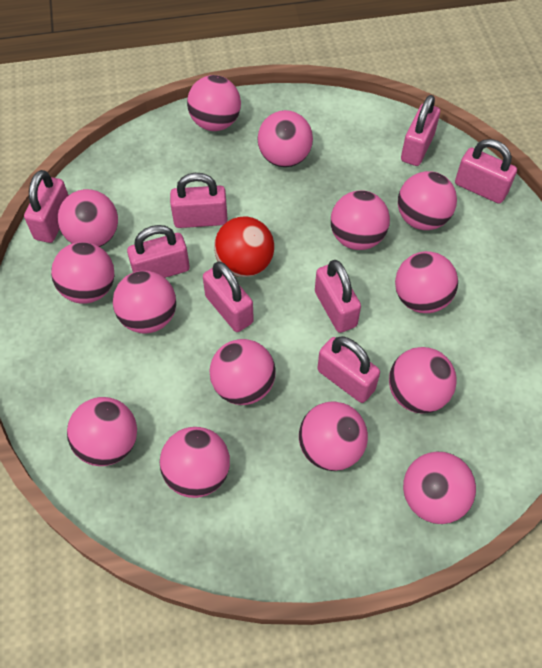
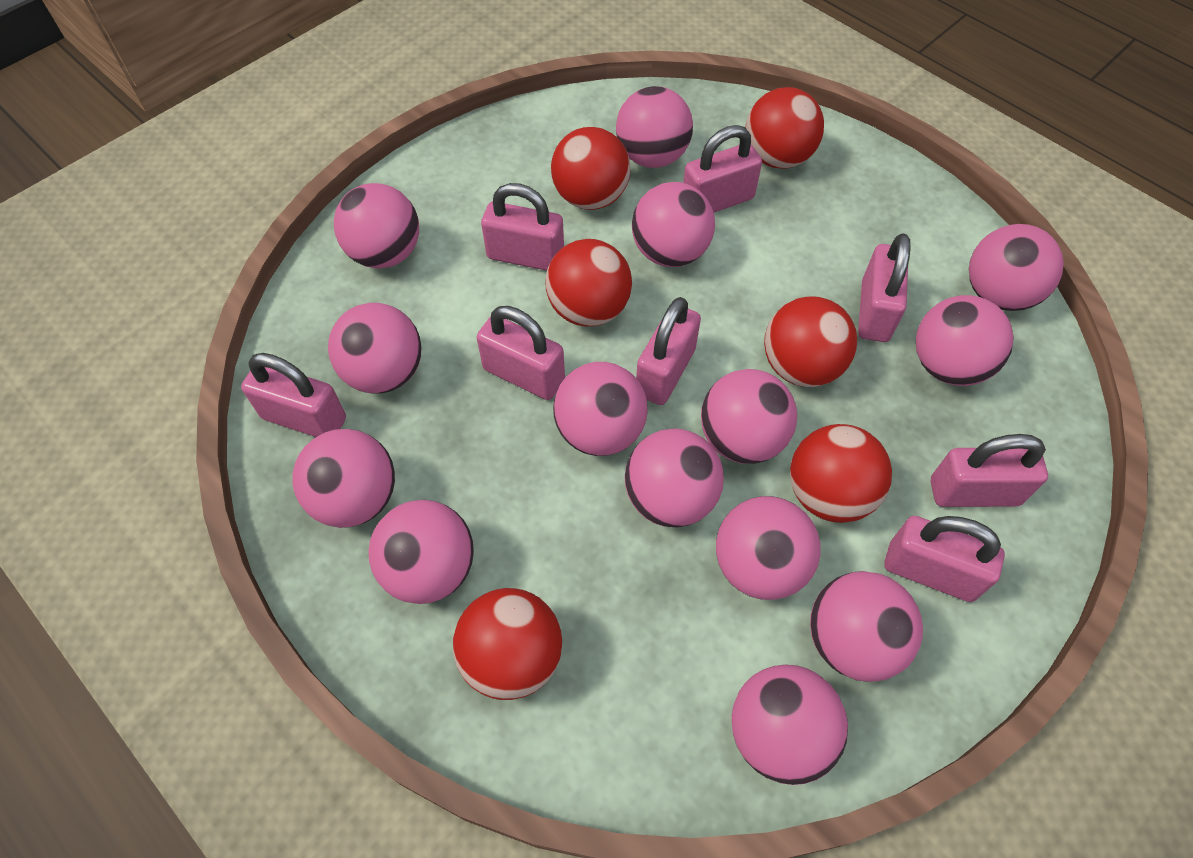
red ball: 1 -> 6

